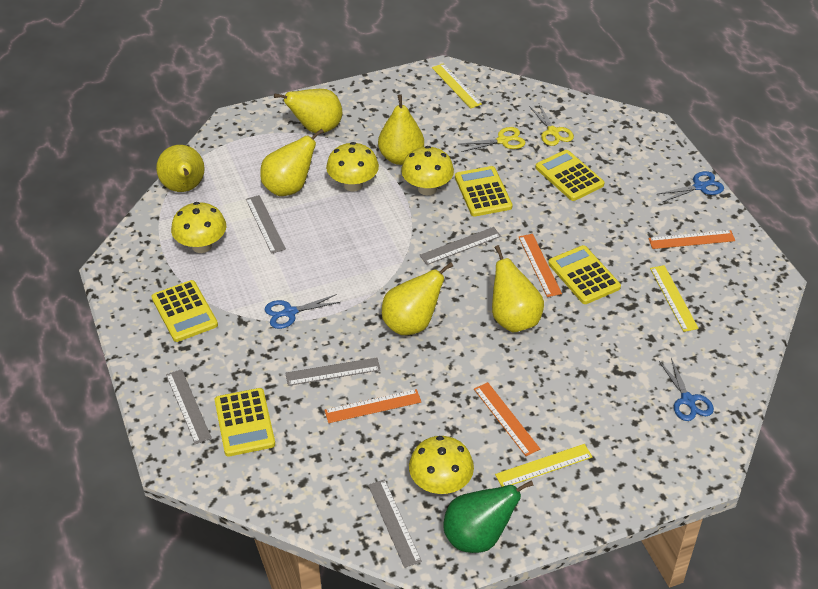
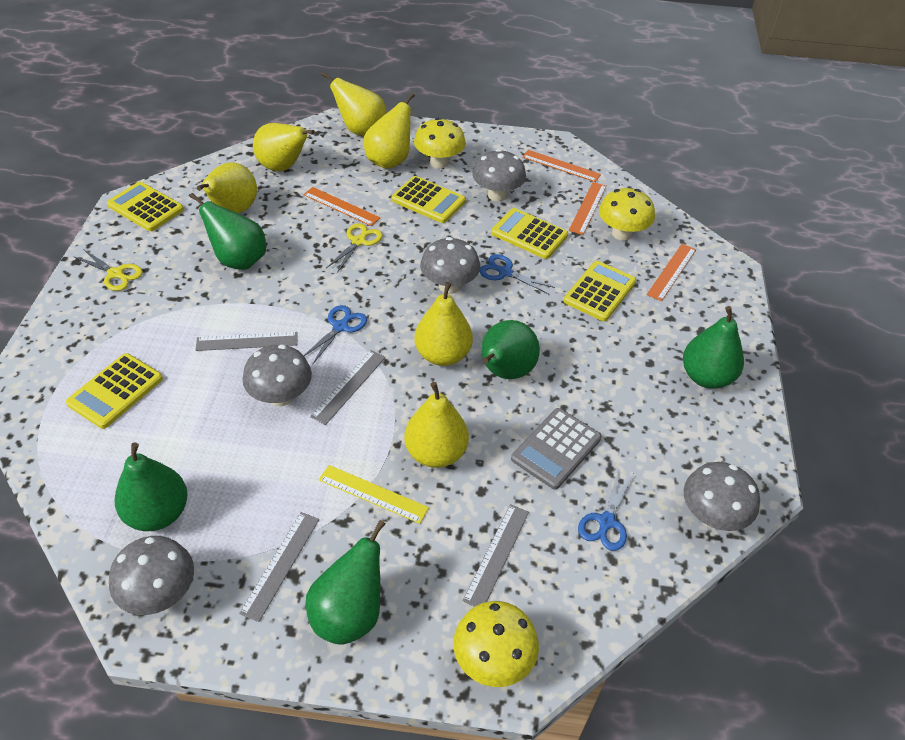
green pear: 1 -> 5
grey calculator: 0 -> 1
grey mushroom: 0 -> 5
grey ruler: 5 -> 4
yellow mushroom: 4 -> 3
yellow ruler: 3 -> 1

